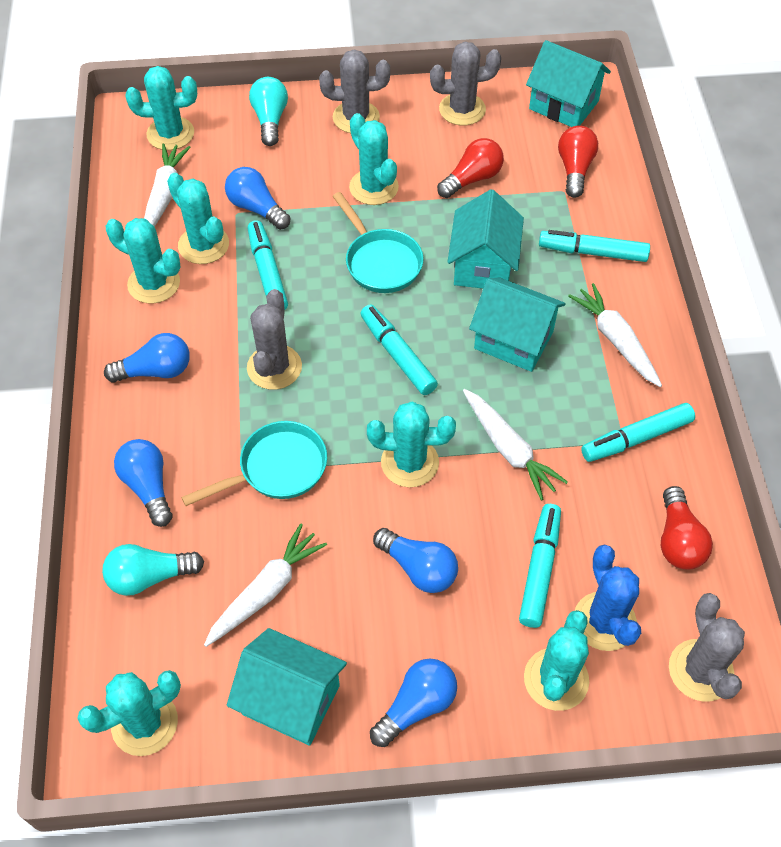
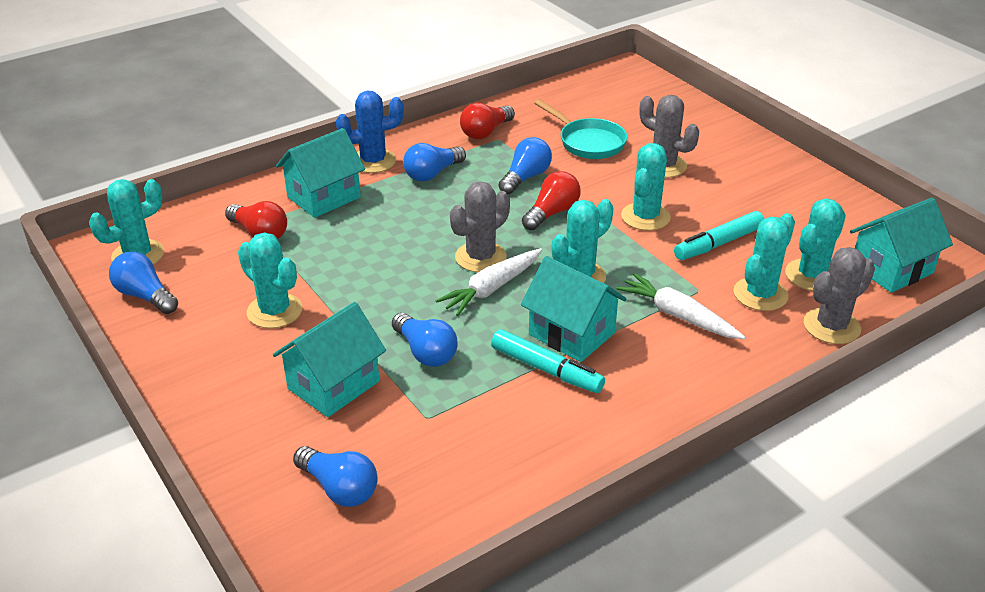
grey cactus: 4 -> 3
turquoise cactus: 7 -> 6
turquoise light bulb: 2 -> 0
turquoise marker: 5 -> 2
turquoise pan: 2 -> 1
white carrot: 4 -> 2

